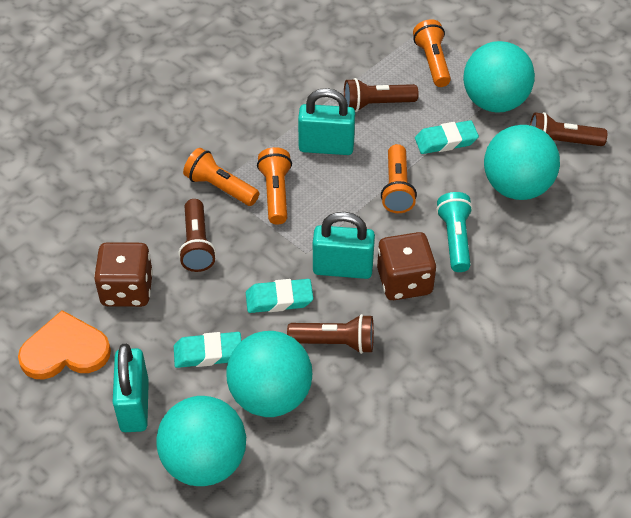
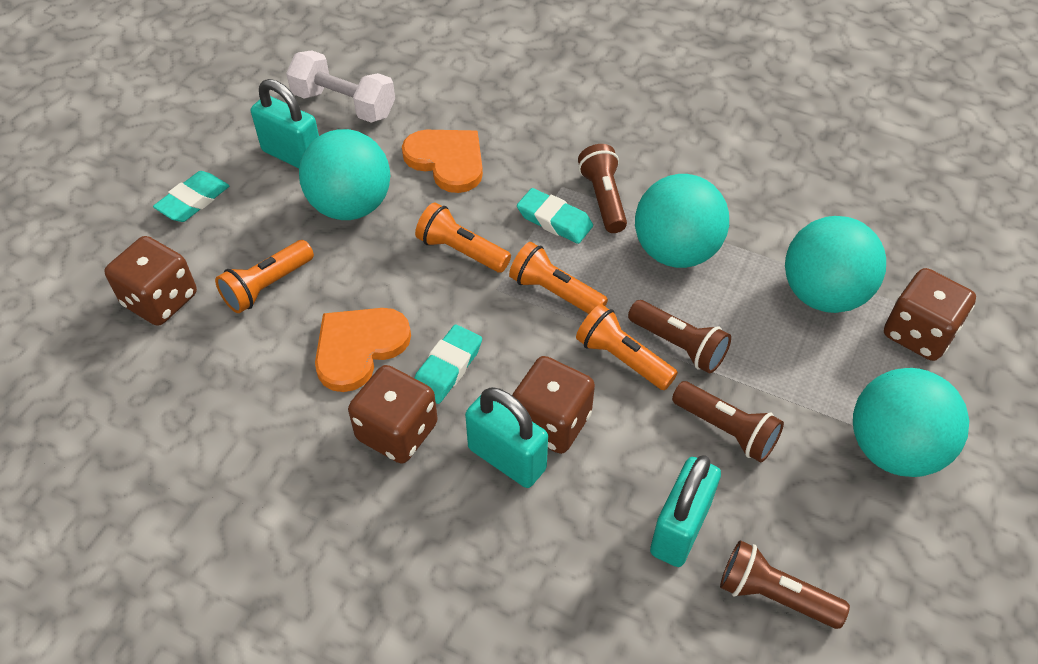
brown dice: 2 -> 4
orange heart: 1 -> 2
turquoise flashlight: 1 -> 0
white dumbbell: 0 -> 1

